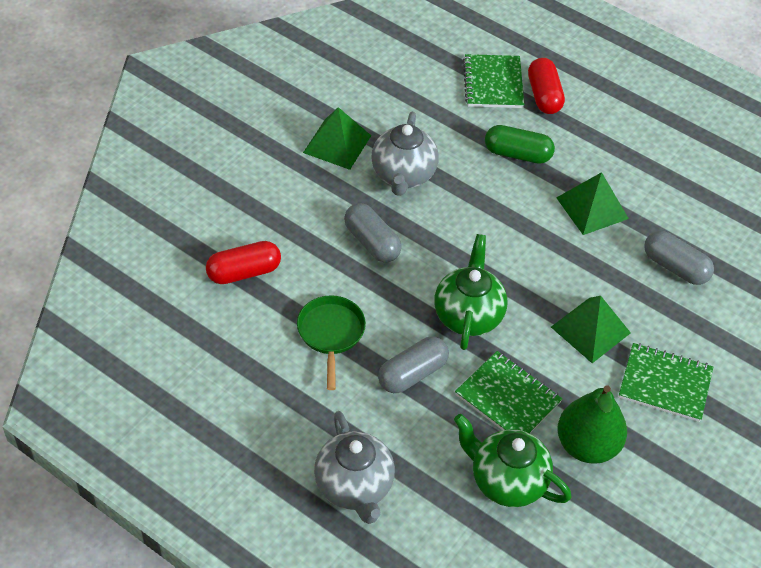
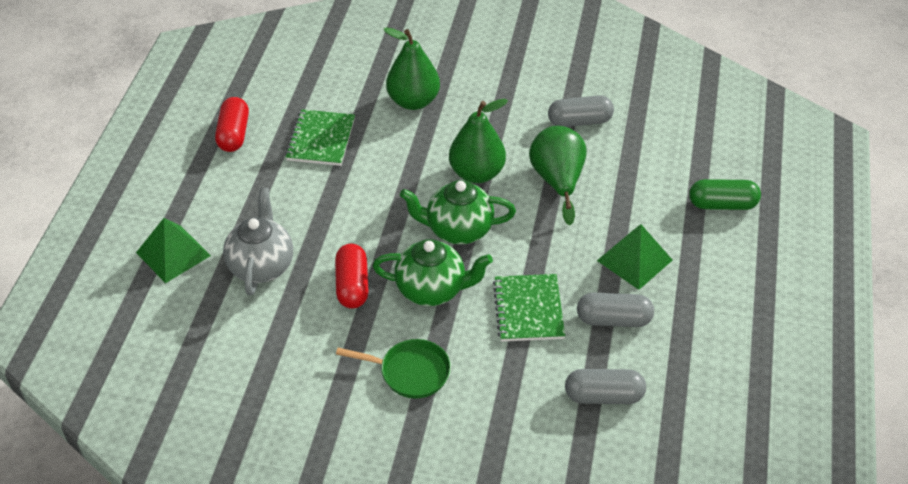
green notebook: 3 -> 2
green pear: 1 -> 3
green pyramid: 3 -> 2
grey teapot: 2 -> 1

